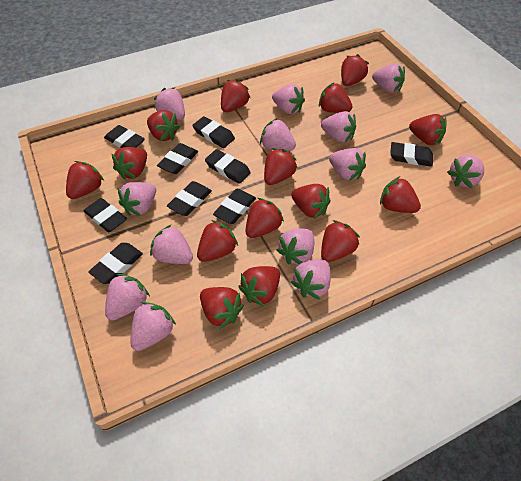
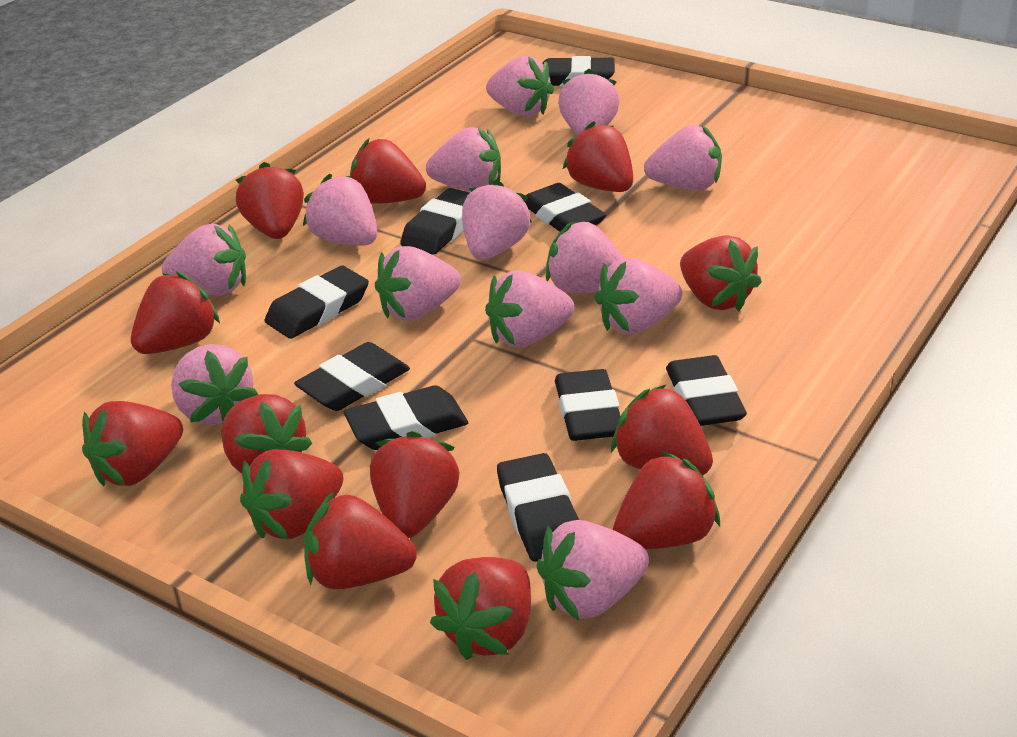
red strawberry: 15 -> 13

